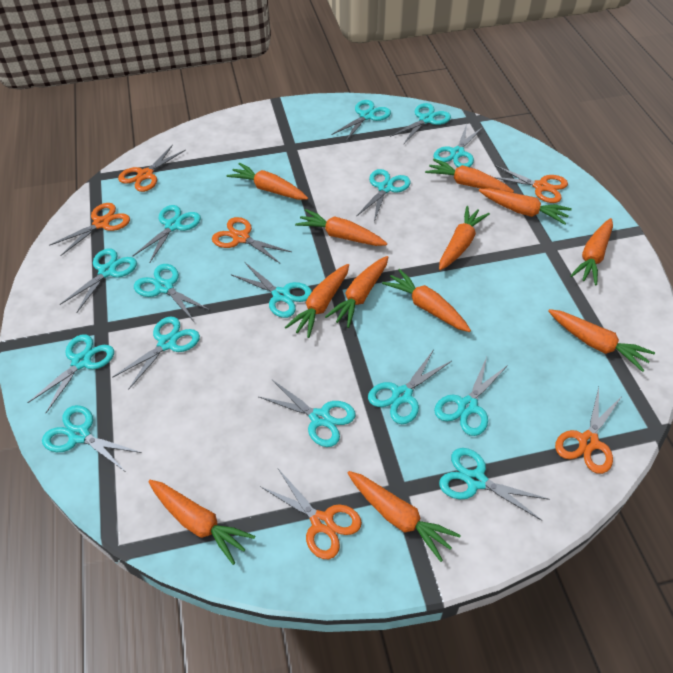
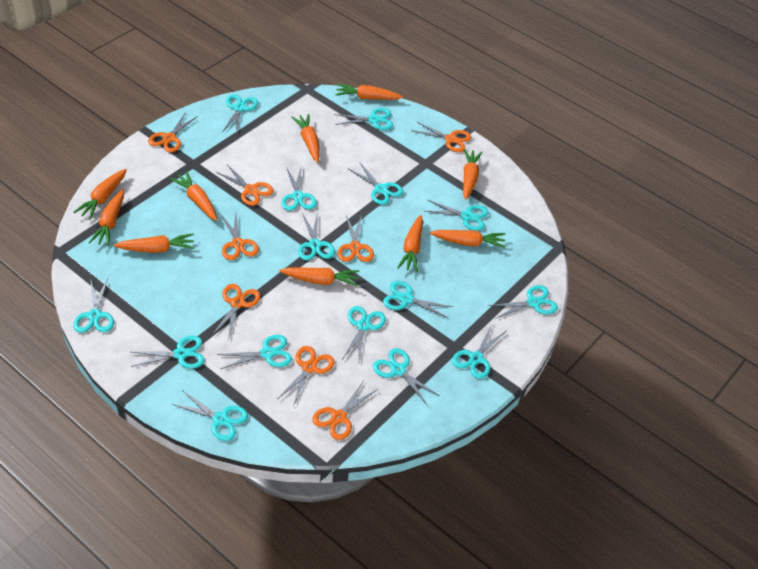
orange carrot: 12 -> 10
orange scissors: 6 -> 8

